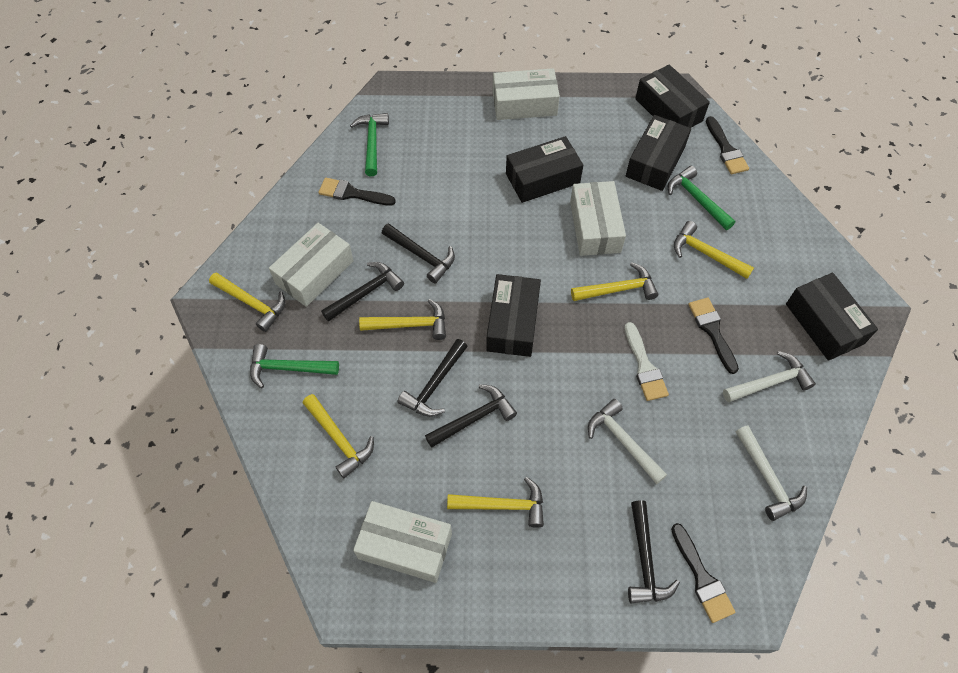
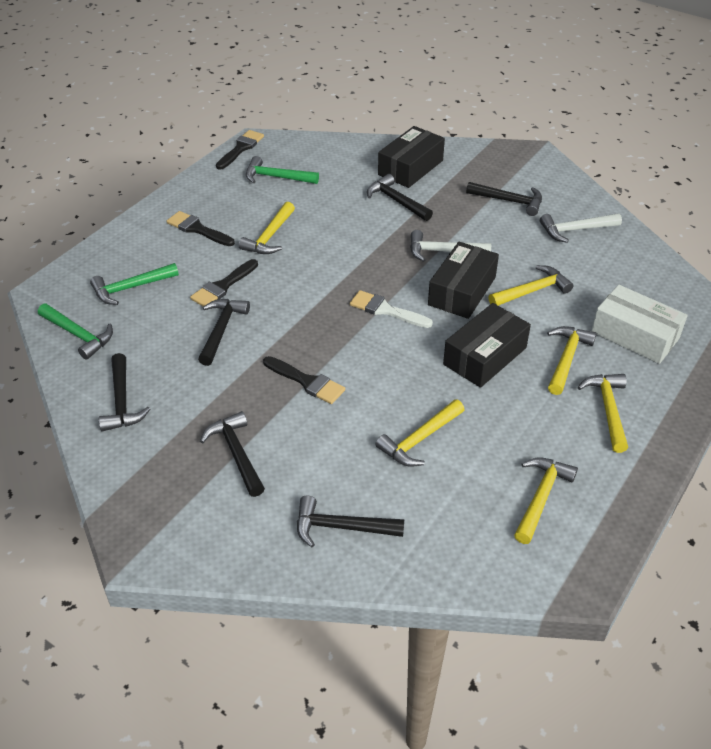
black box: 5 -> 3
black hammer: 5 -> 6
white box: 4 -> 1
white hammer: 3 -> 2

